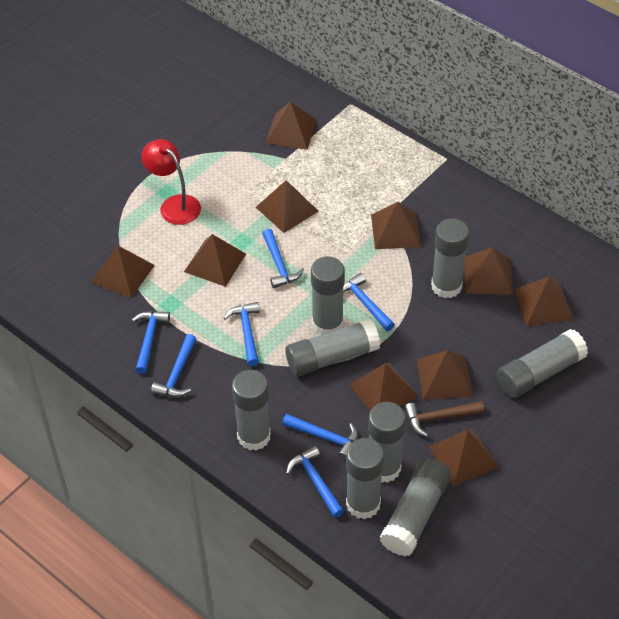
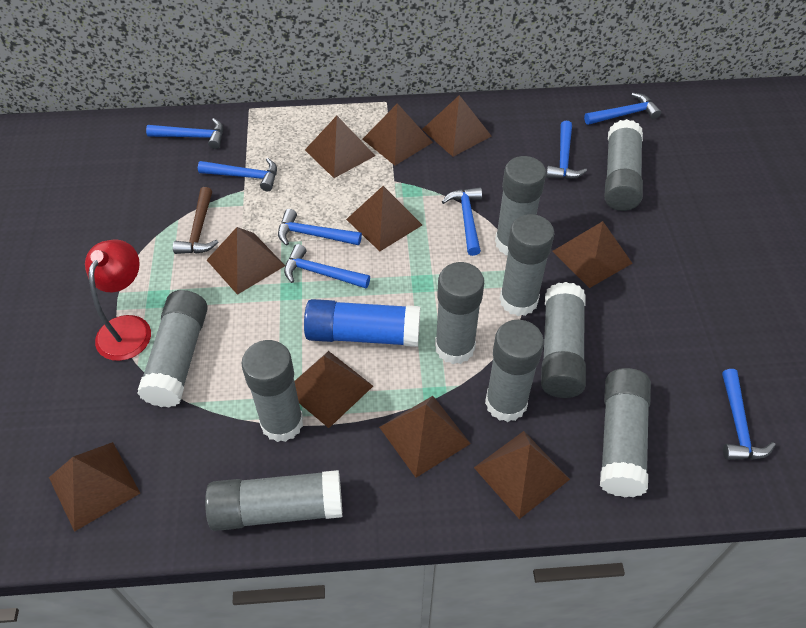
blue glue stick: 0 -> 1
blue hammer: 7 -> 8
grey glue stick: 8 -> 10

